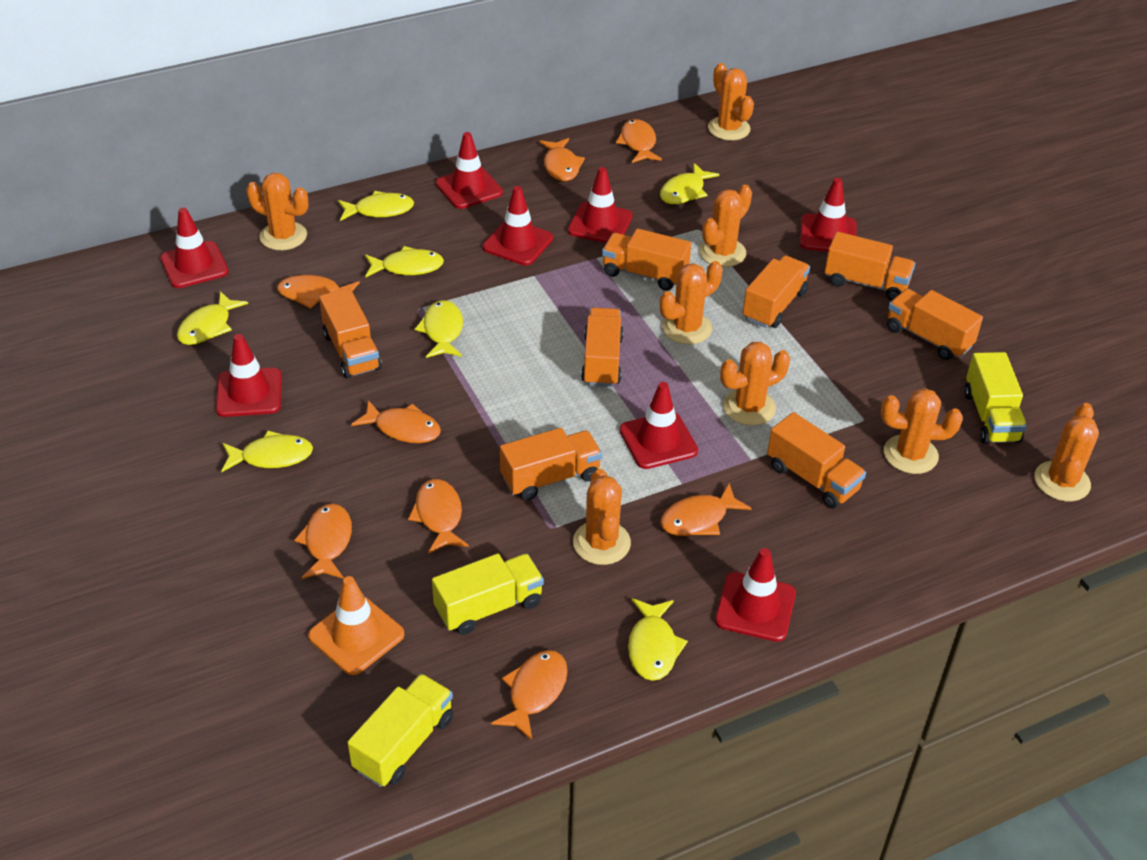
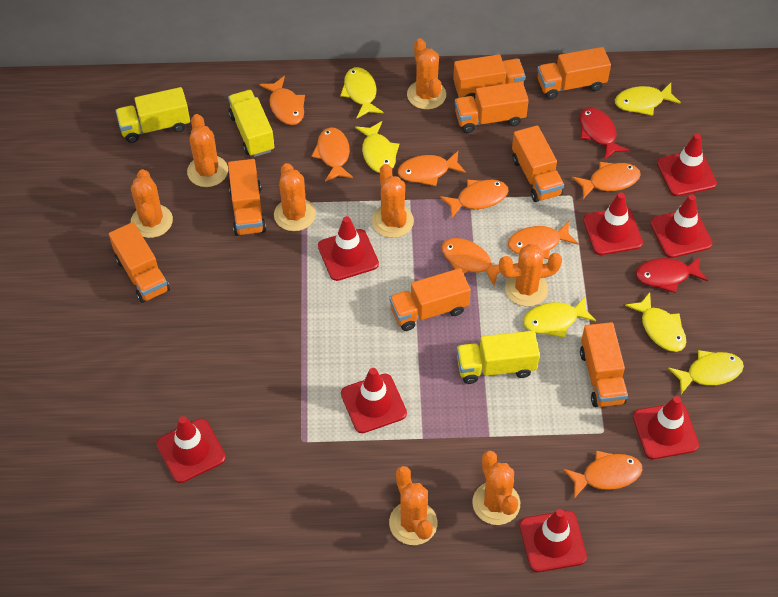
orange traffic cone: 1 -> 0
red fish: 0 -> 2
yellow fish: 7 -> 6

